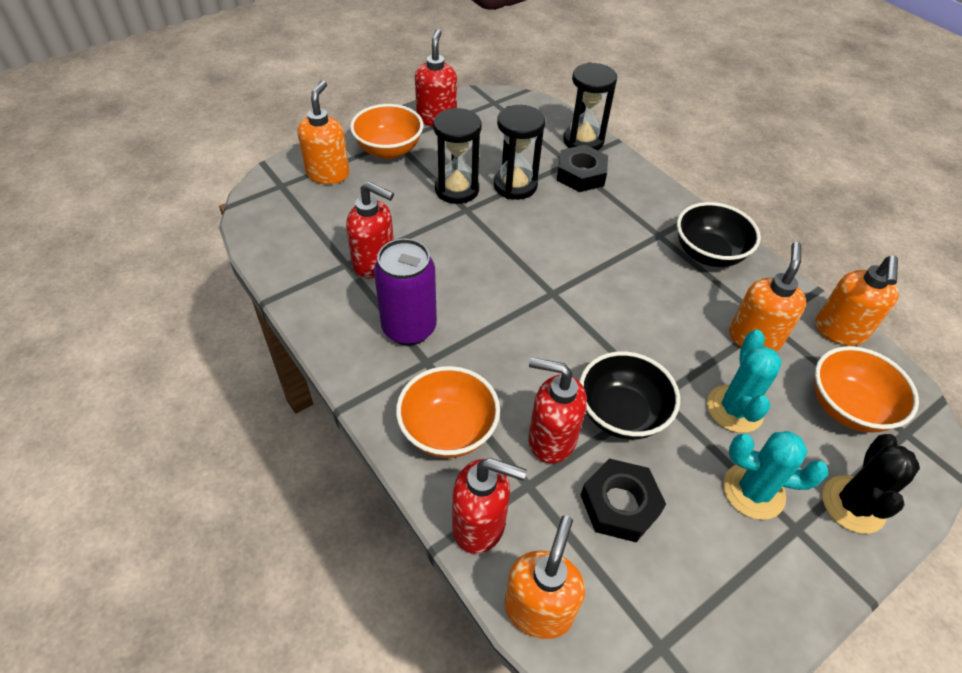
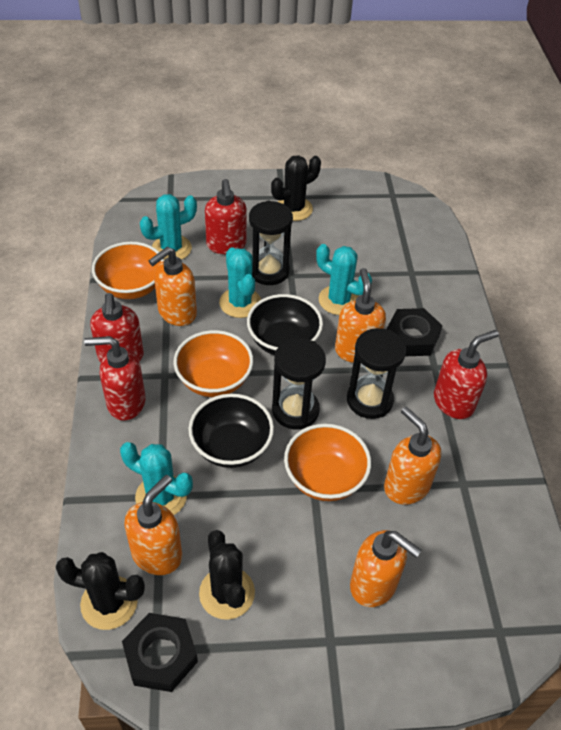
black cactus: 1 -> 3
orange soap dispenser: 4 -> 5
purple can: 1 -> 0
turquoise cactus: 2 -> 4

